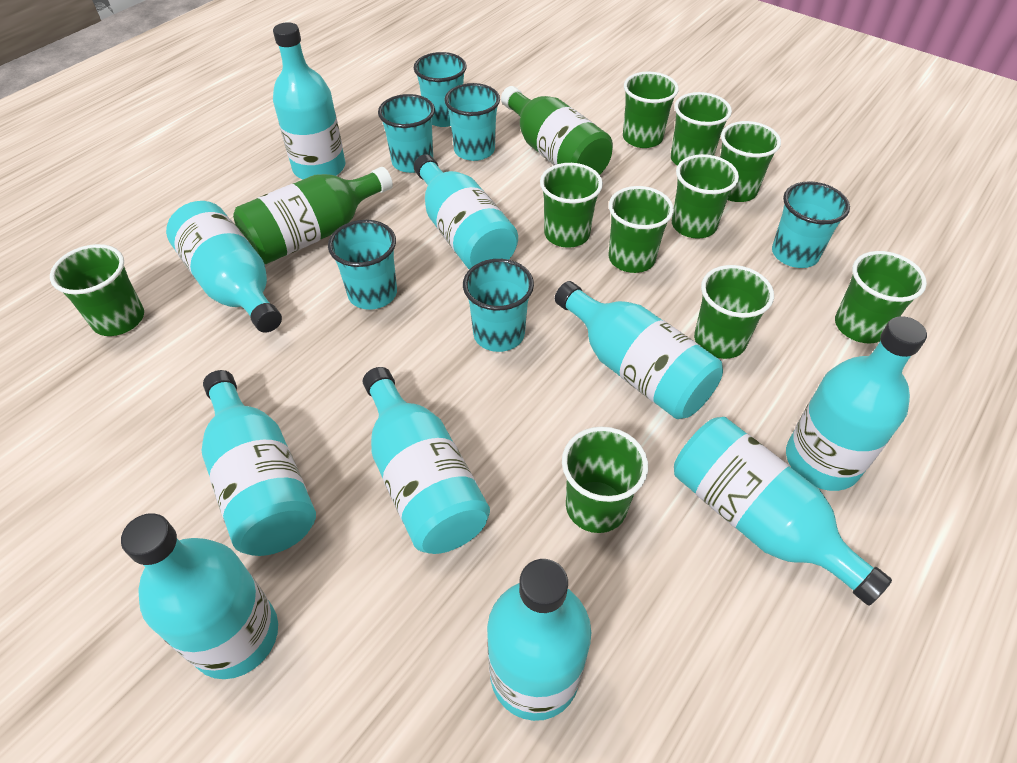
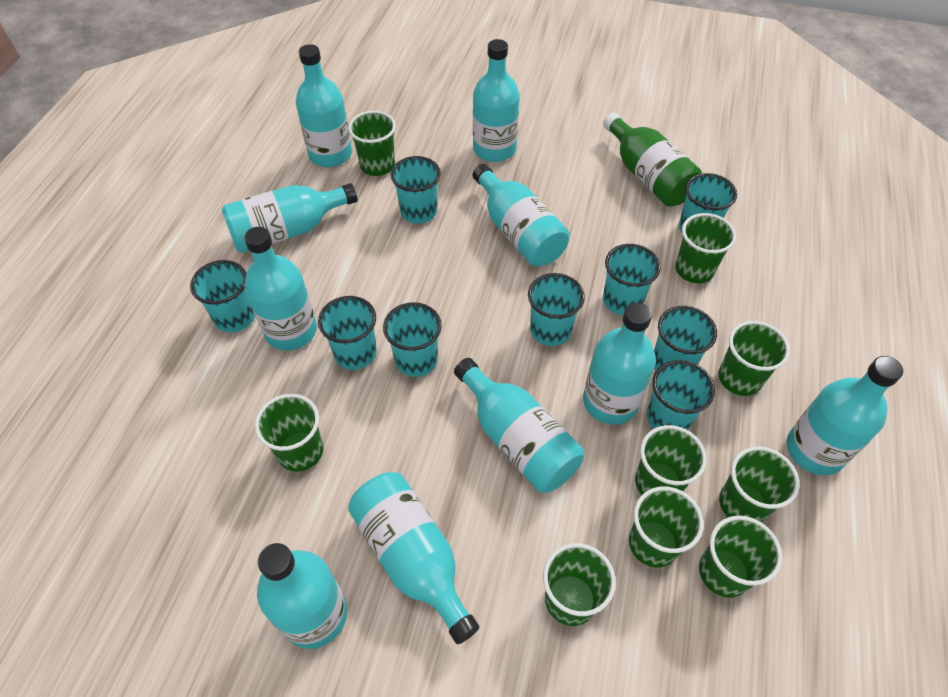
green bottle: 2 -> 1
green cup: 10 -> 9
turquoise cup: 6 -> 9

